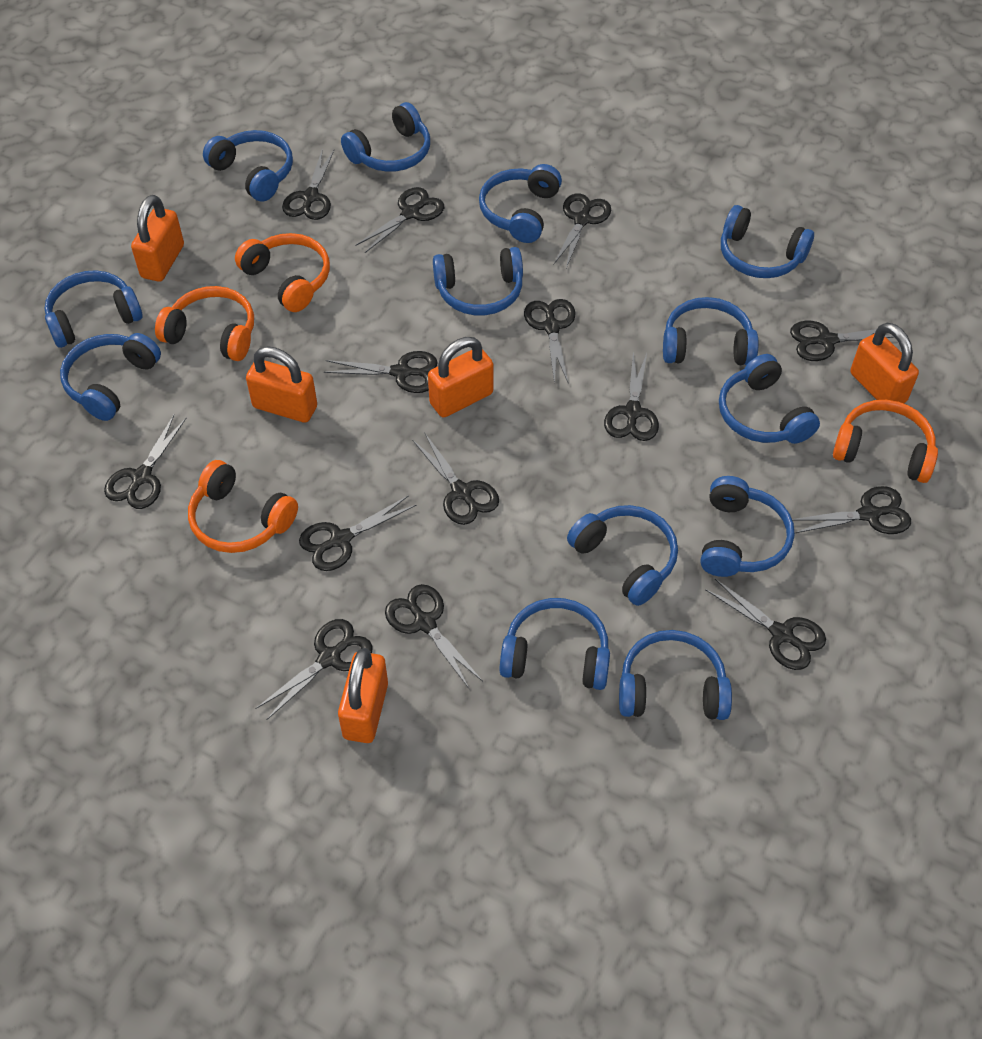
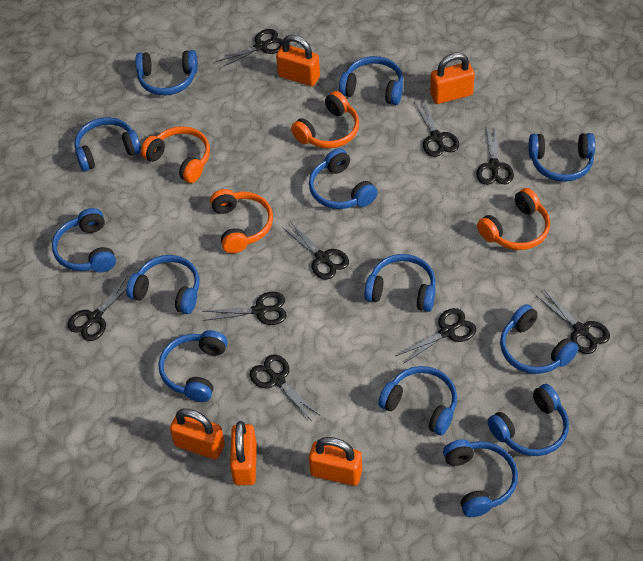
black scissors: 14 -> 9

